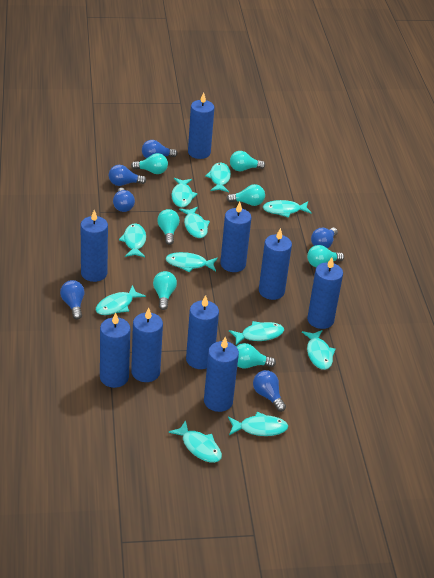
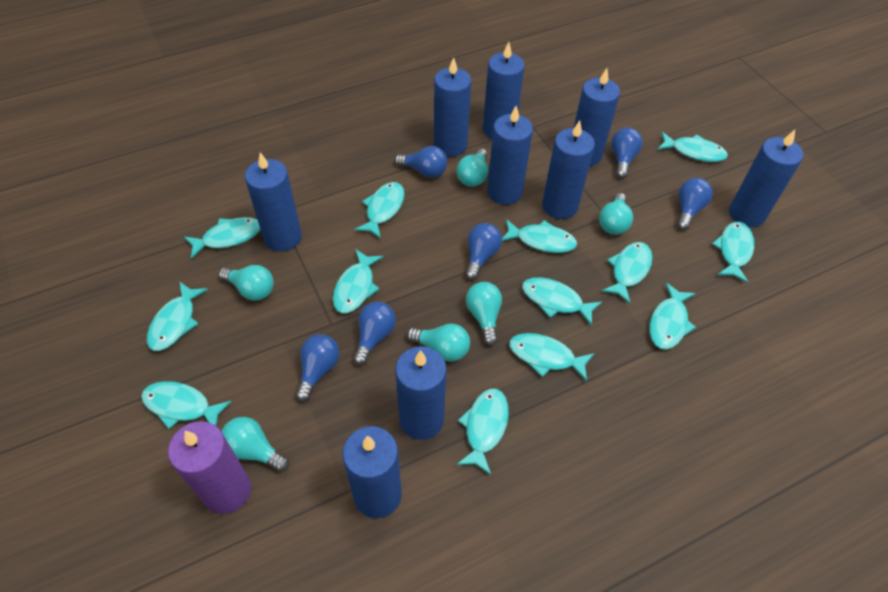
purple candle: 0 -> 1
turquoise fish: 11 -> 13
turquoise light bulb: 7 -> 6

